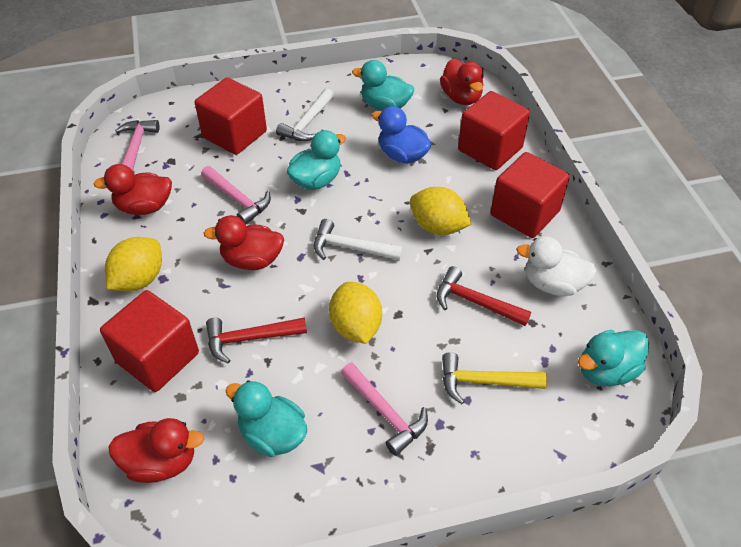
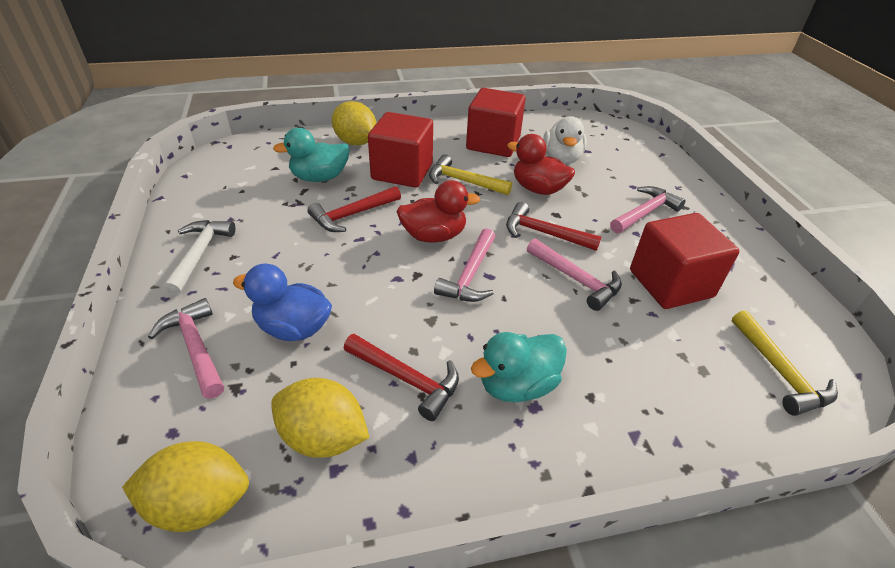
pink hammer: 3 -> 4
red cube: 4 -> 3
red duck: 4 -> 2
red hammer: 2 -> 3
turquoise duck: 4 -> 2
white hammer: 2 -> 1
yellow hammer: 1 -> 2

